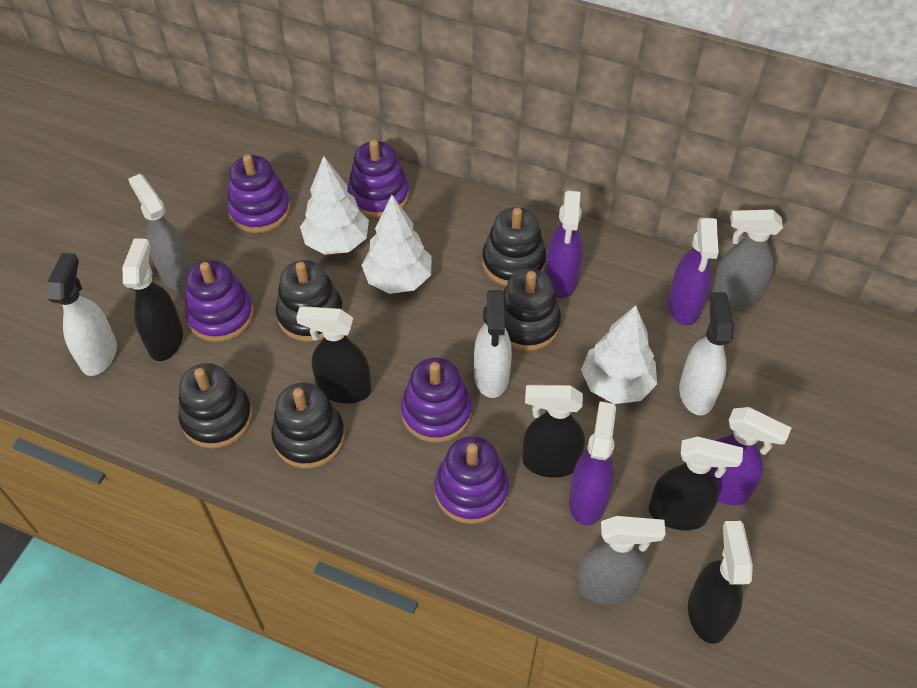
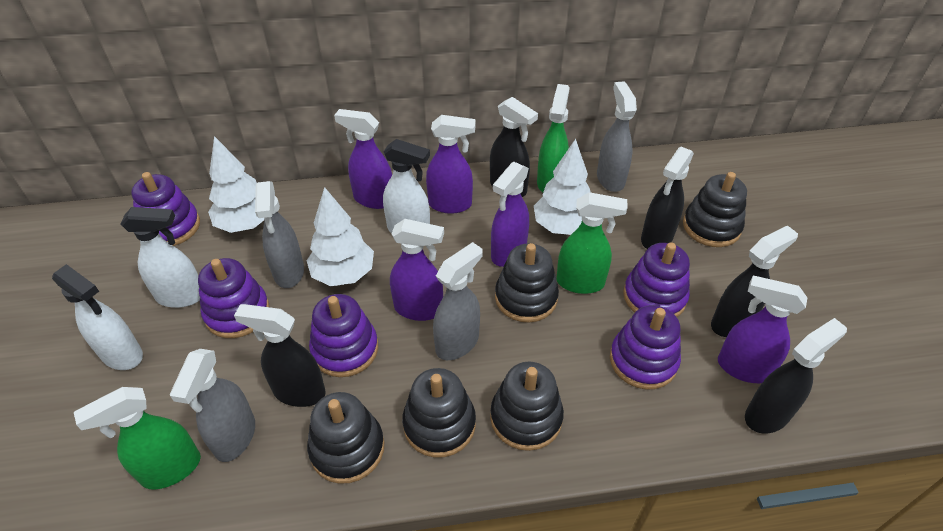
green spray bottle: 0 -> 3
grey spray bottle: 3 -> 4
purple spray bottle: 4 -> 5

